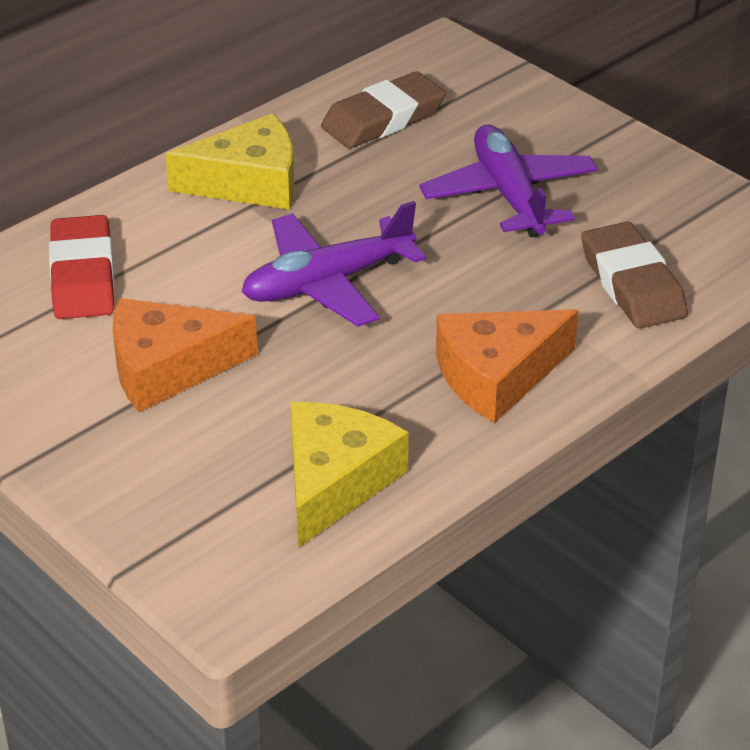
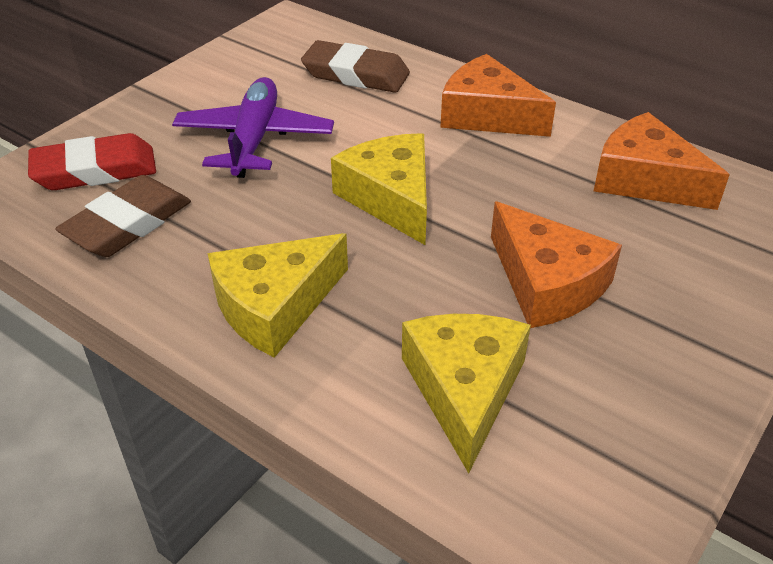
orange cheese: 2 -> 3
purple plane: 2 -> 1
yellow cheese: 2 -> 3

